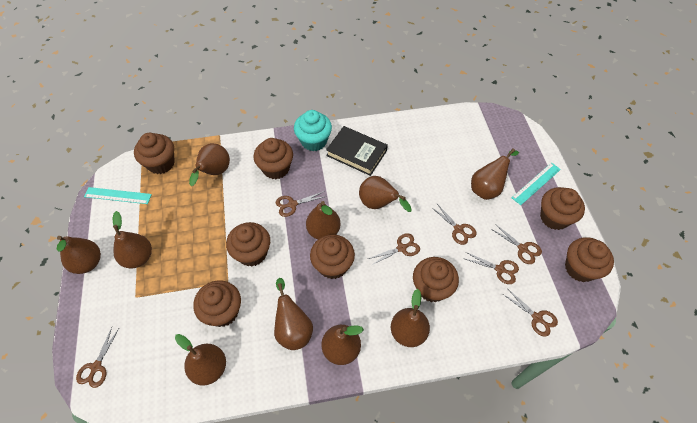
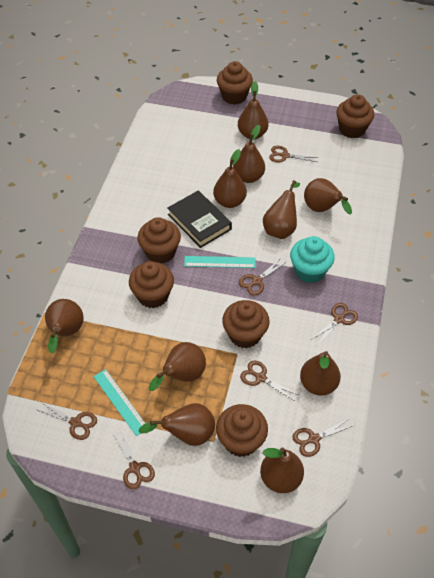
brown cupcake: 8 -> 6

